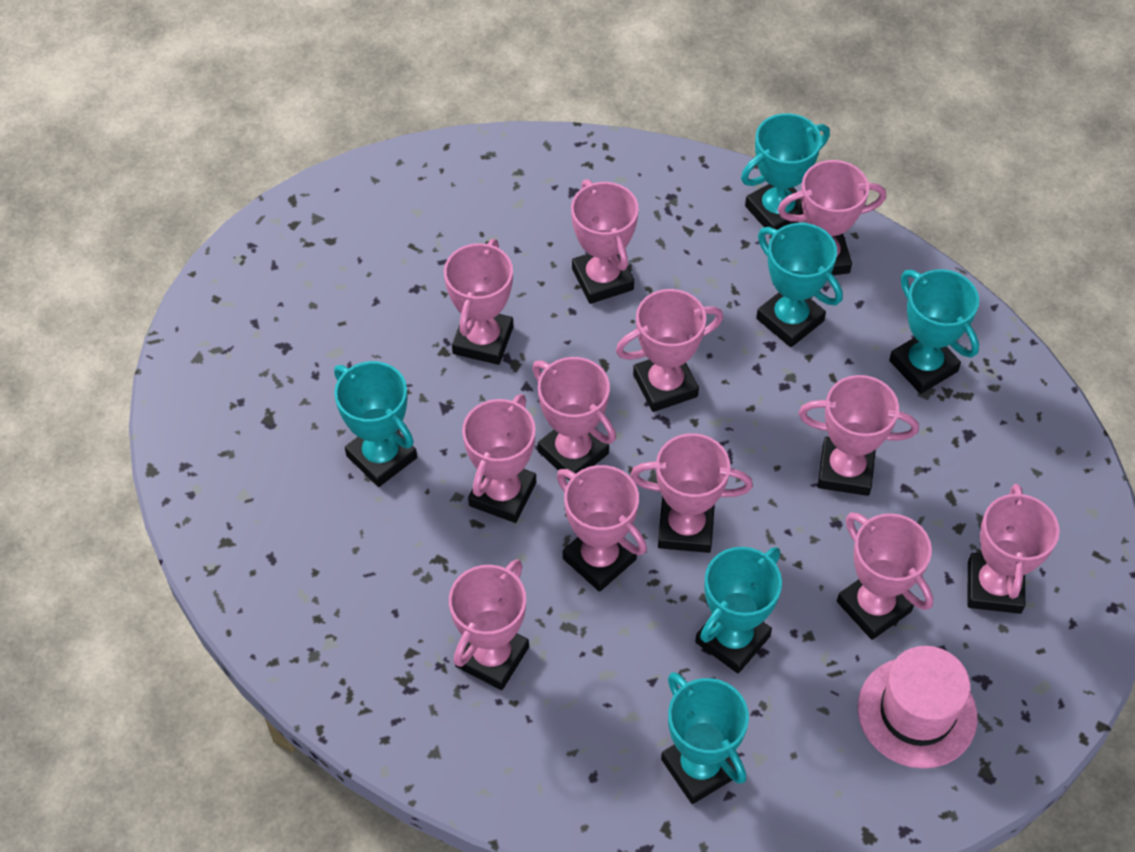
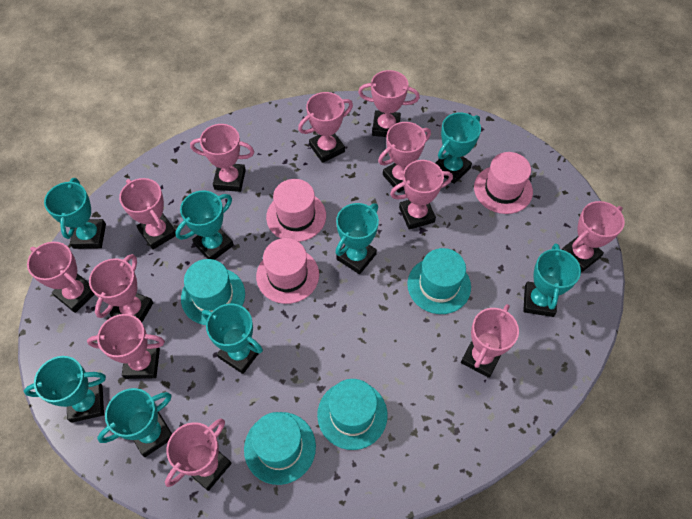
pink hat: 1 -> 3
turquoise hat: 0 -> 4
turquoise trophy: 6 -> 8

